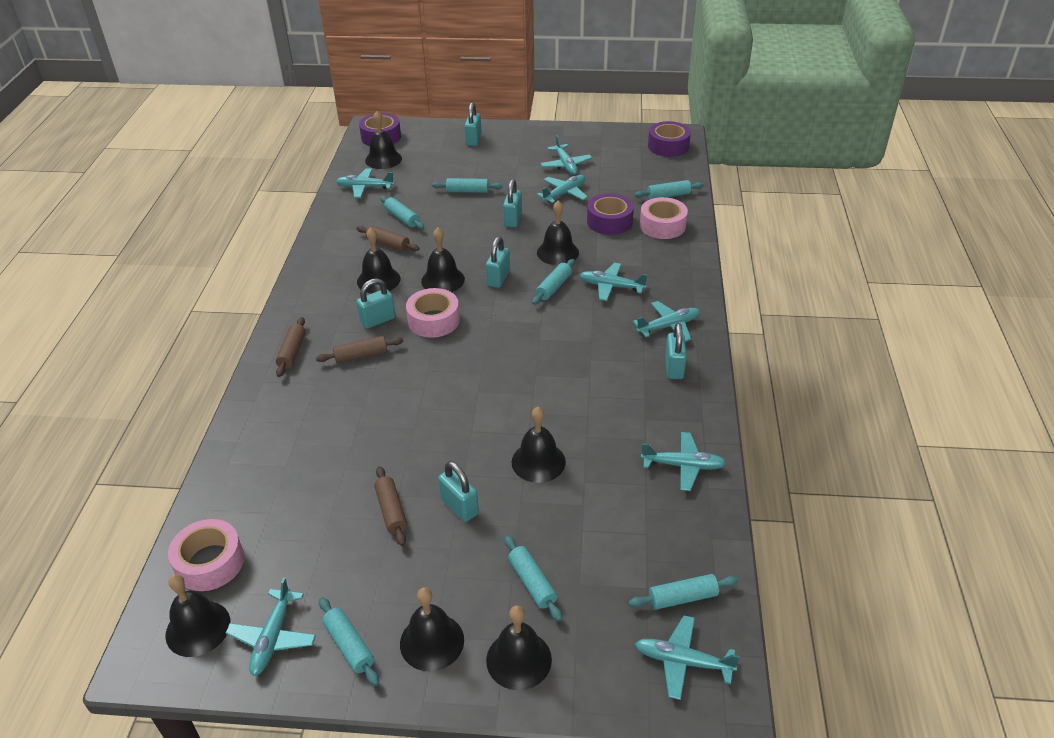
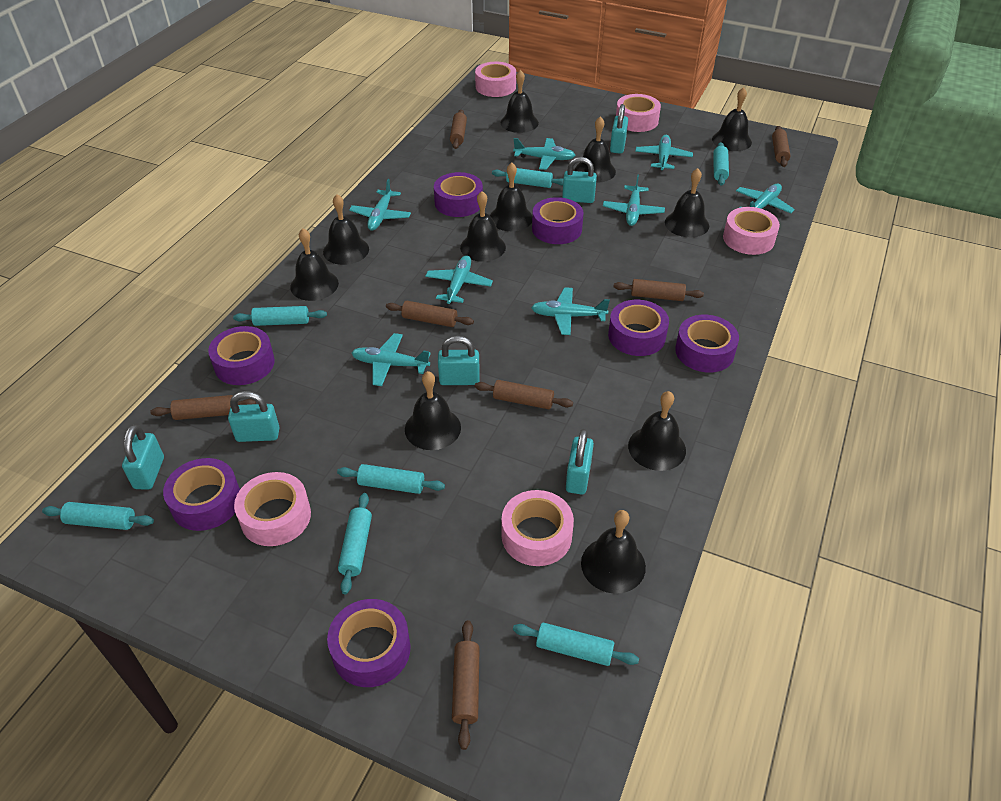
black bell: 8 -> 11
brown rolling pin: 4 -> 7
pink tape: 3 -> 5
purple tape: 3 -> 7

